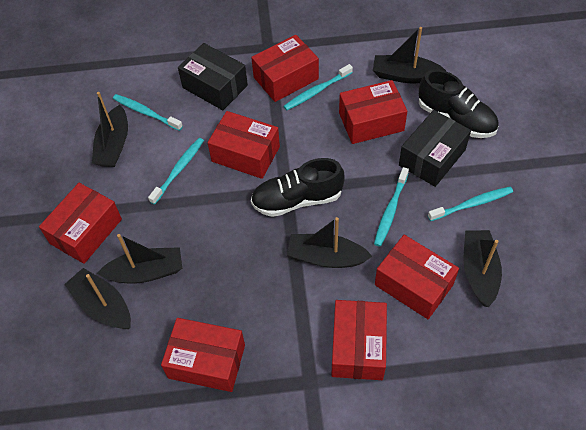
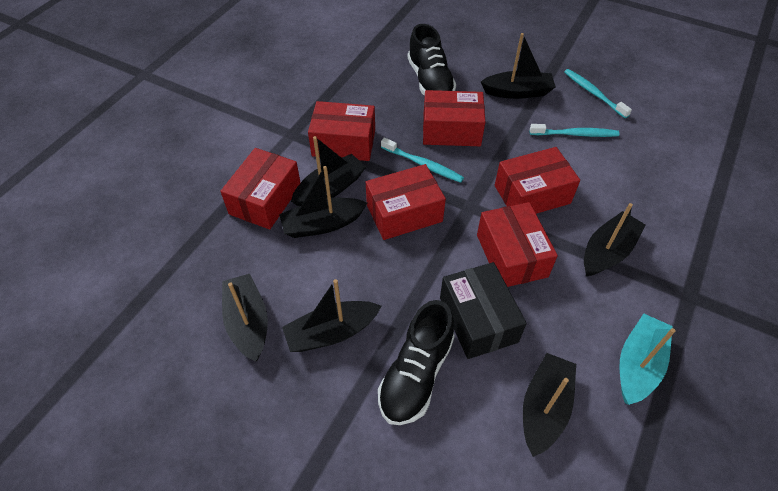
black boat: 6 -> 7
black box: 2 -> 1
red box: 7 -> 6
turquoise boat: 0 -> 1
turquoise toothbrush: 5 -> 3

